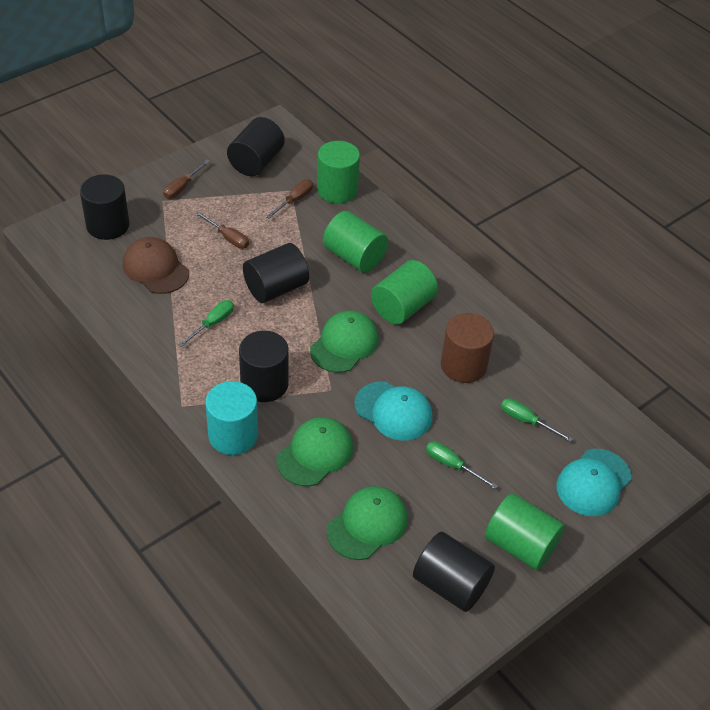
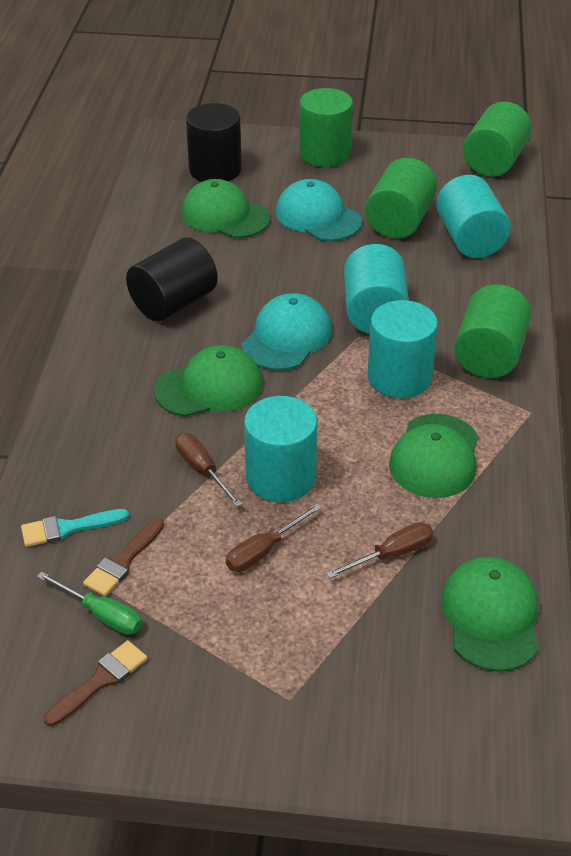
black cylinder: 5 -> 2
brown brush: 0 -> 2
brown cap: 1 -> 0
brown cylinder: 1 -> 0
green cap: 3 -> 4
green screwdriver: 3 -> 1
turquoise brush: 0 -> 1
turquoise cylinder: 1 -> 4

